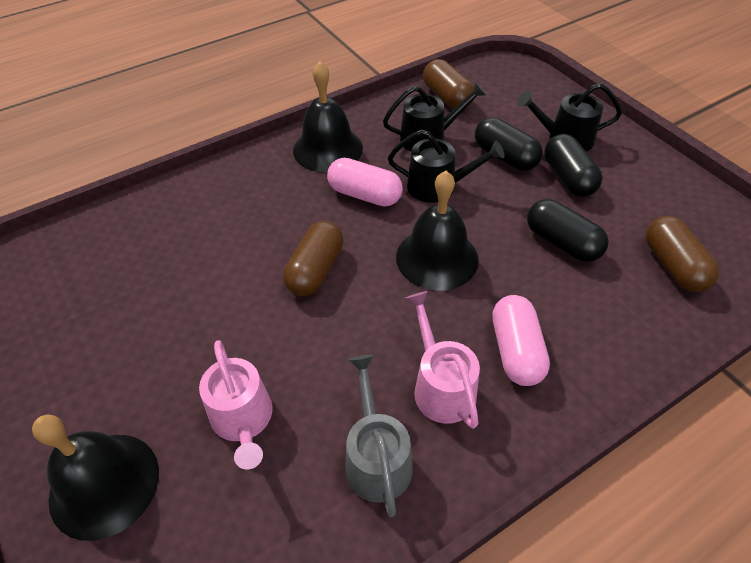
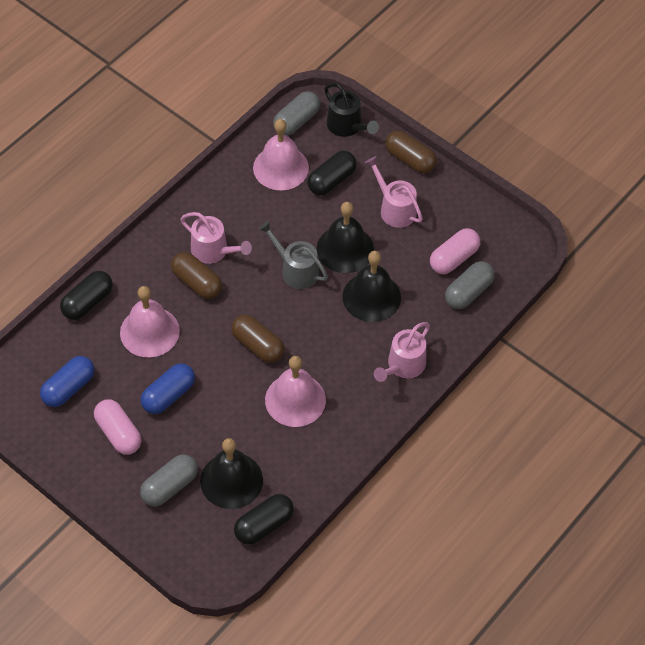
black watering can: 3 -> 1
blue capsule: 0 -> 2
grey capsule: 0 -> 3
pink bell: 0 -> 3
pink watering can: 2 -> 3

